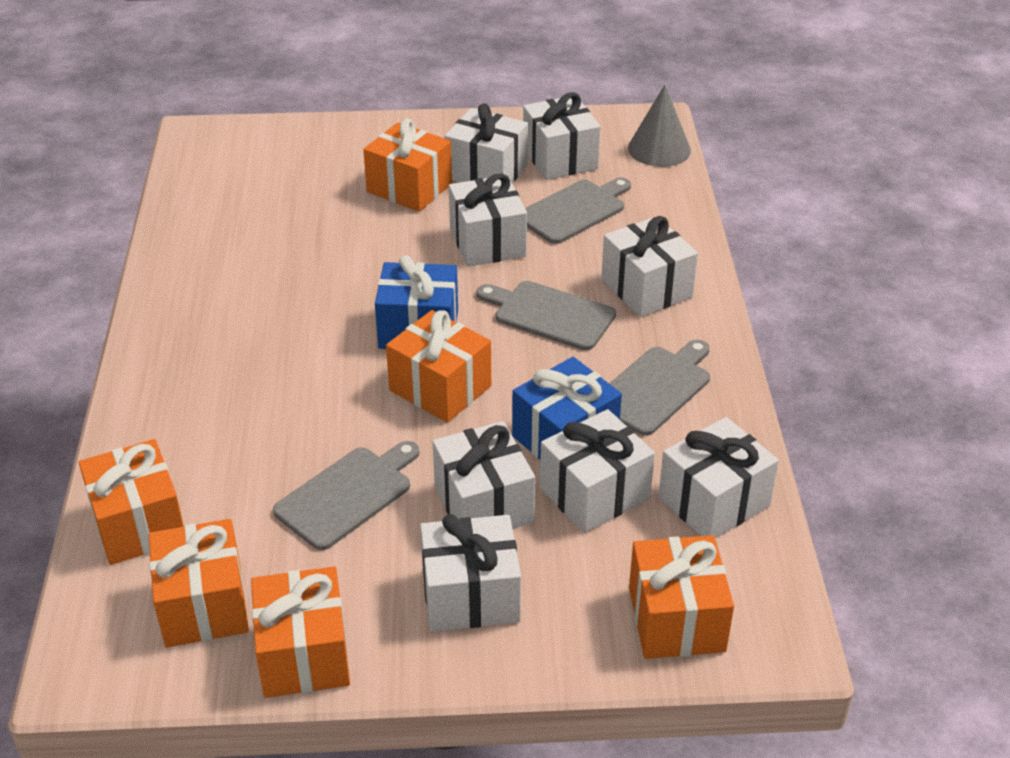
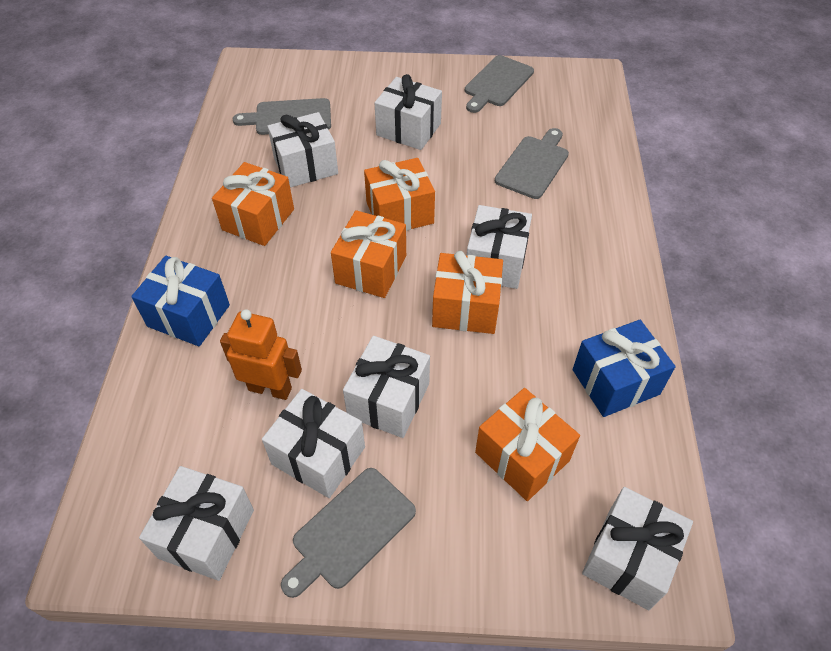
grey cone: 1 -> 0
orange gift: 6 -> 5
orange robot: 0 -> 1
white gift: 8 -> 7

